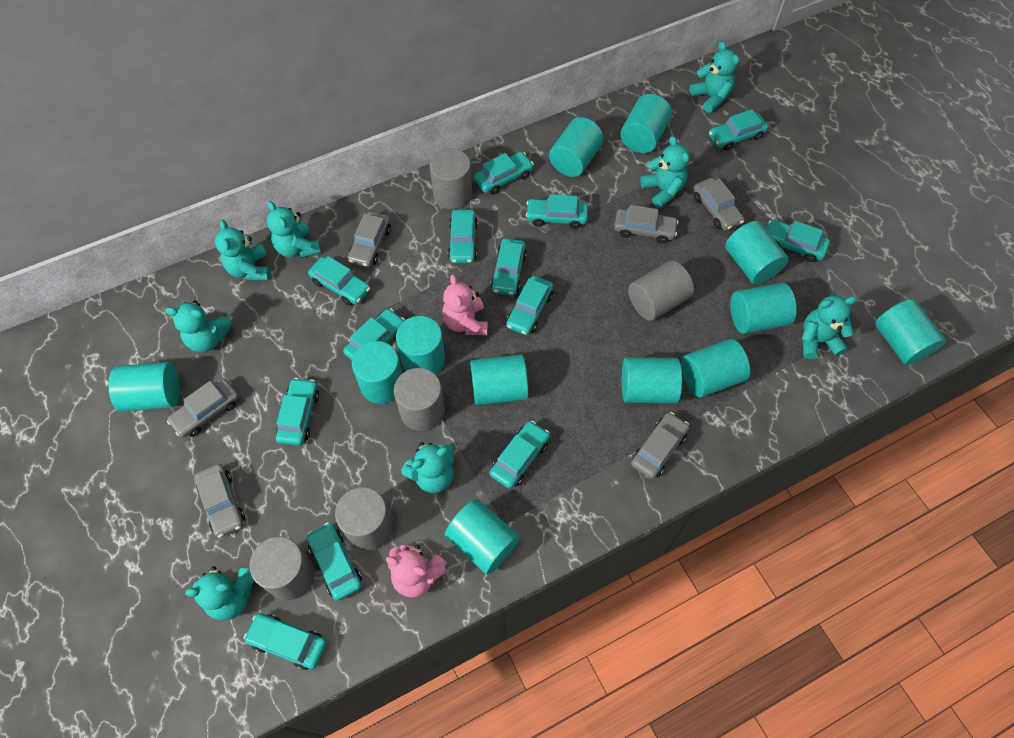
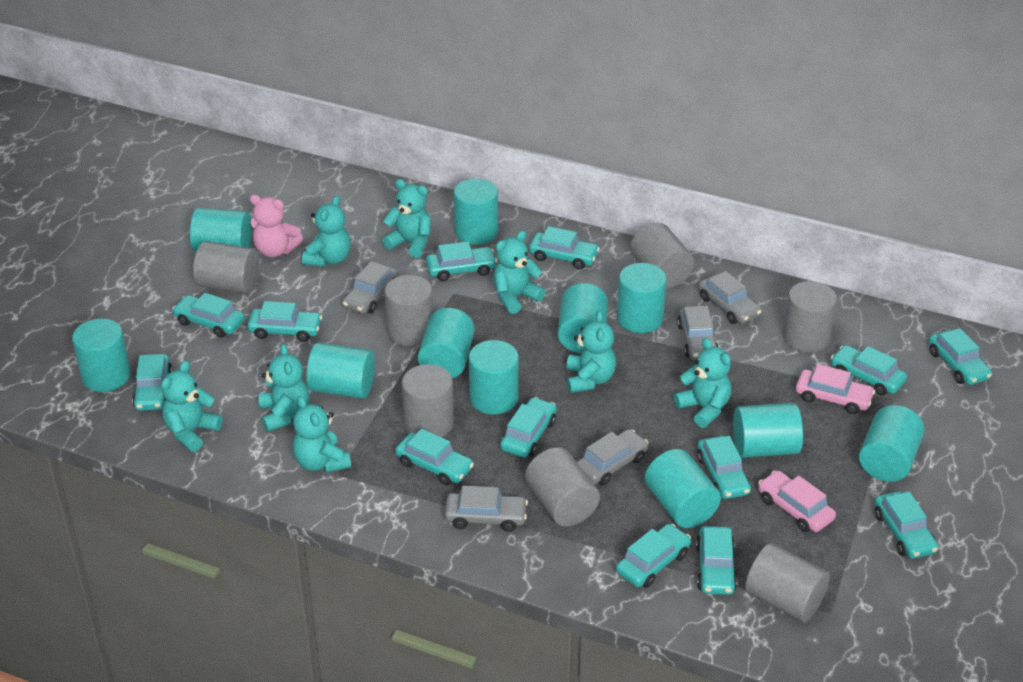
grey car: 6 -> 5
grey cylinder: 5 -> 7
pink car: 0 -> 2
pink teddy bear: 2 -> 1
turquoise cylinder: 12 -> 11

